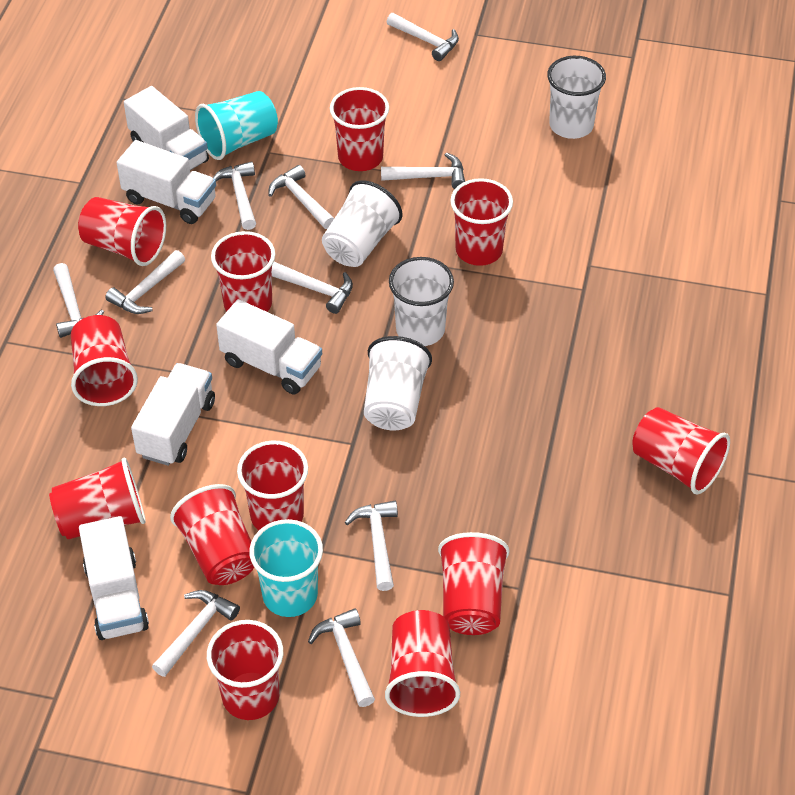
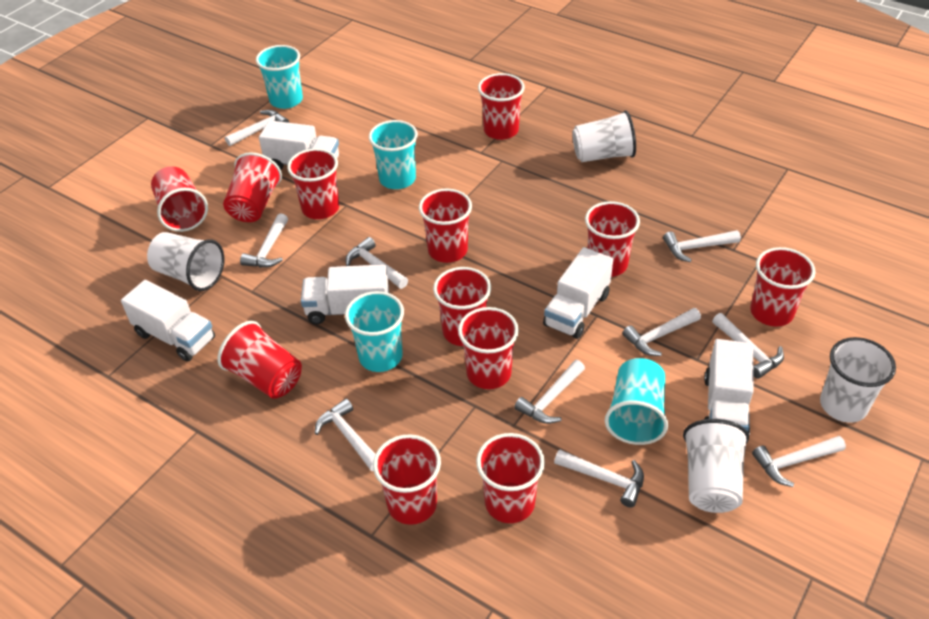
turquoise cup: 2 -> 4

